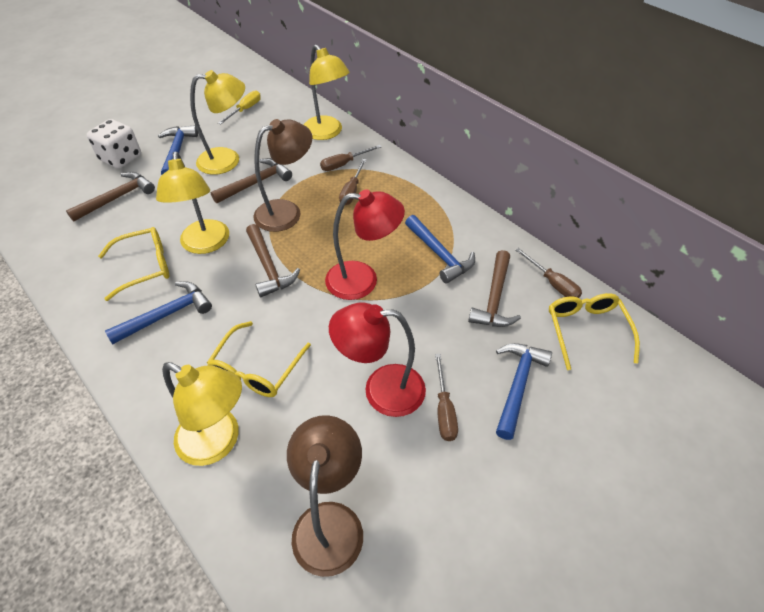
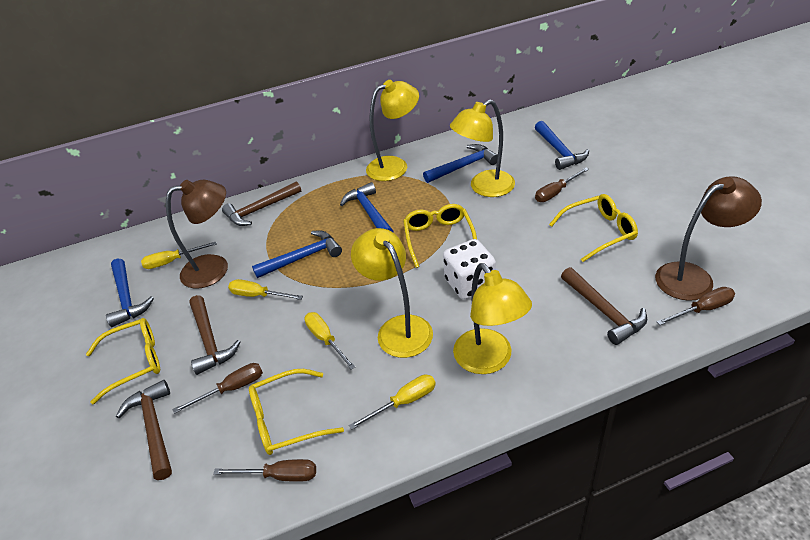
blue hammer: 4 -> 5
red lamp: 2 -> 0
yellow glasses: 3 -> 4
yellow screwdriver: 1 -> 4

